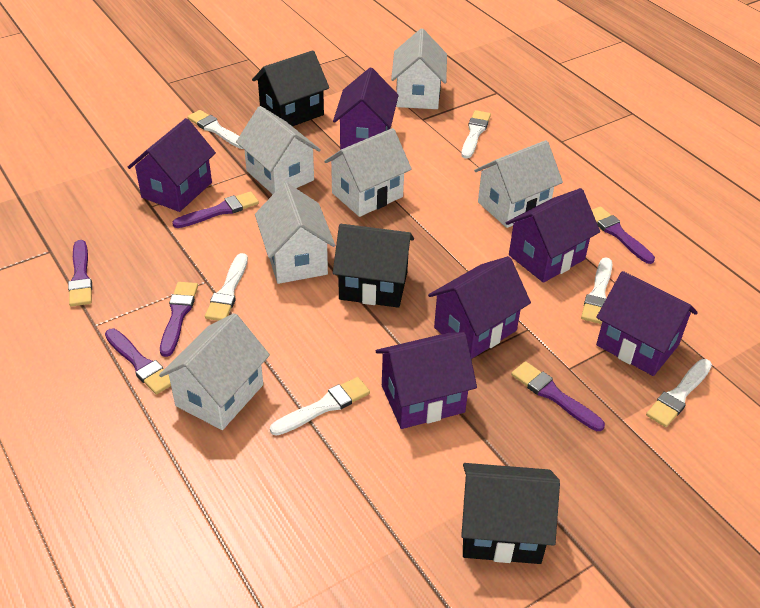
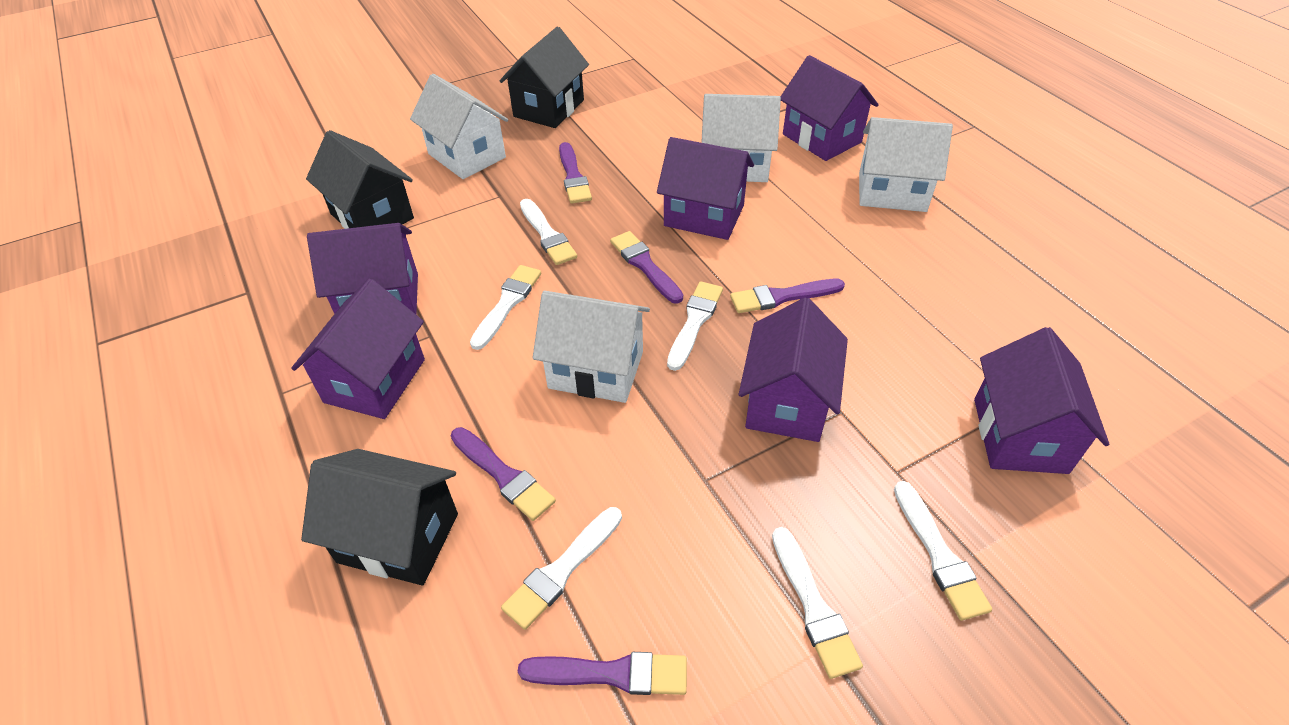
purple brush: 6 -> 5
white house: 6 -> 4

